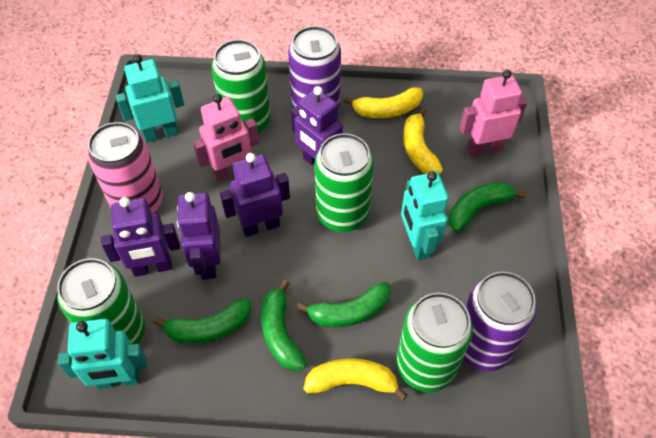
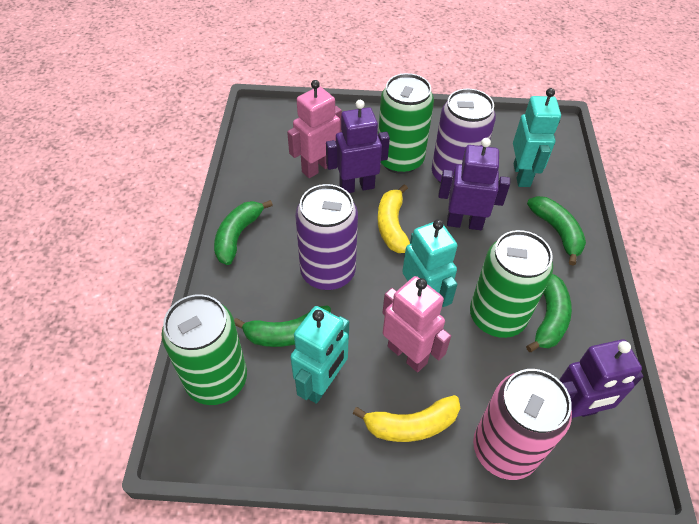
green can: 4 -> 3
purple robot: 4 -> 3
yellow banana: 3 -> 2

